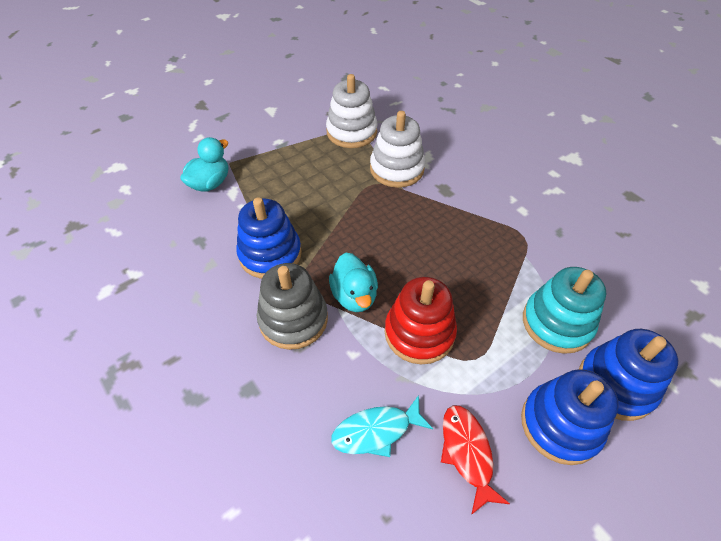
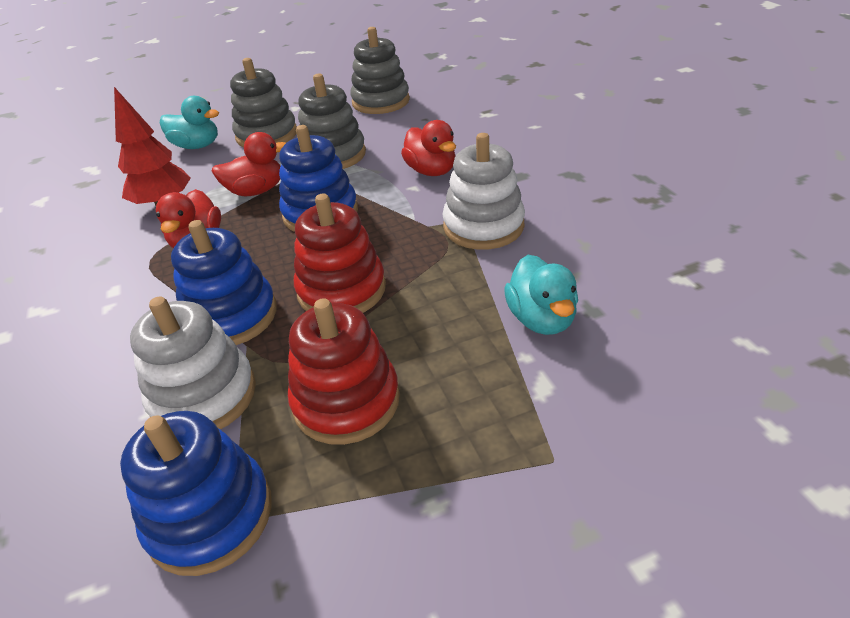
grey stacking toy: 1 -> 3
red duck: 0 -> 3
red fish: 1 -> 0
red stacking toy: 1 -> 2
red tree: 0 -> 1
turquoise fish: 1 -> 0
turquoise stacking toy: 1 -> 0

